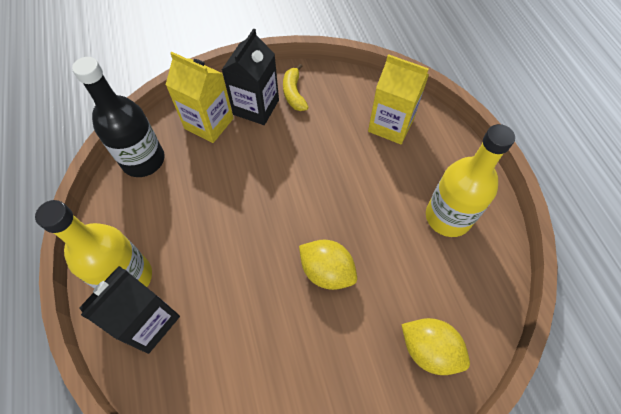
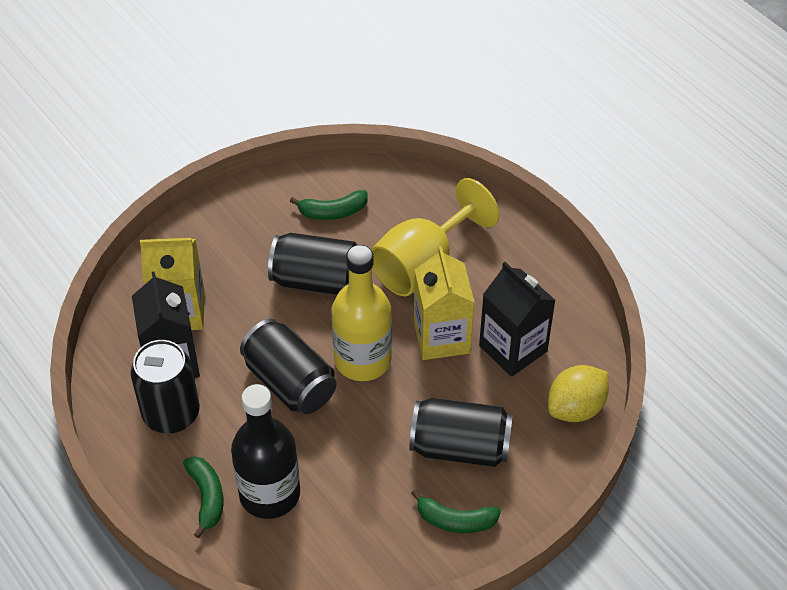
black can: 0 -> 4
green banana: 0 -> 3
yellow banana: 1 -> 0
yellow bottle: 2 -> 1
yellow goblet: 0 -> 1
yellow lemon: 2 -> 1

